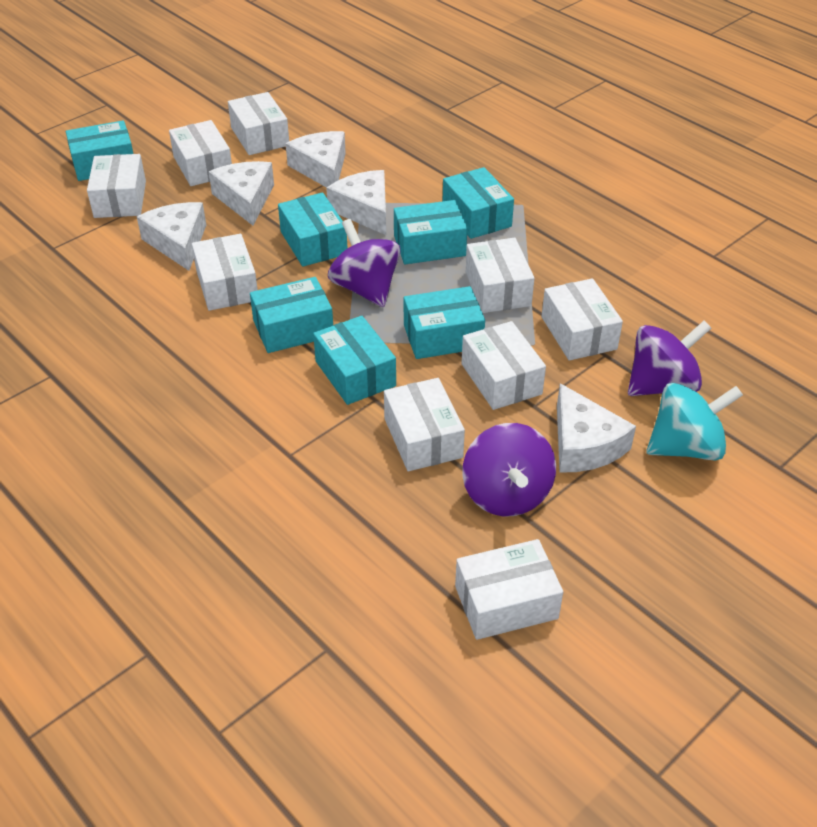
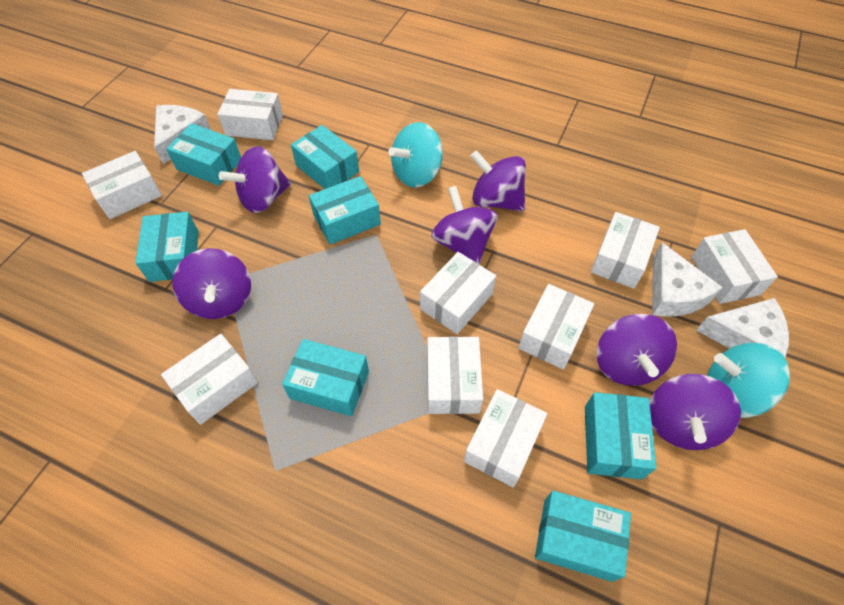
purple spinning top: 3 -> 6
turquoise spinning top: 1 -> 2
white cheese: 5 -> 3

